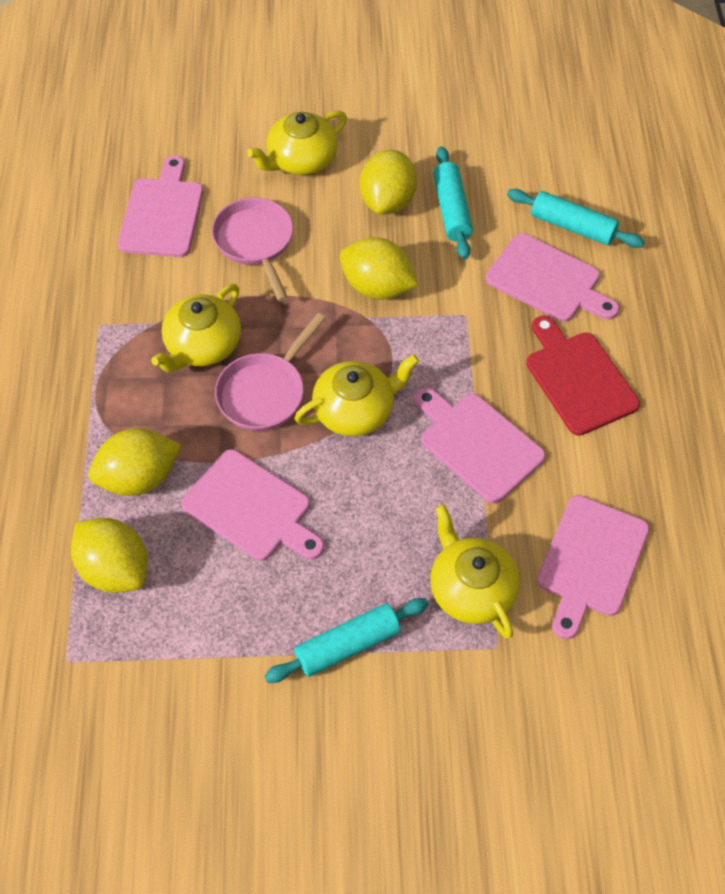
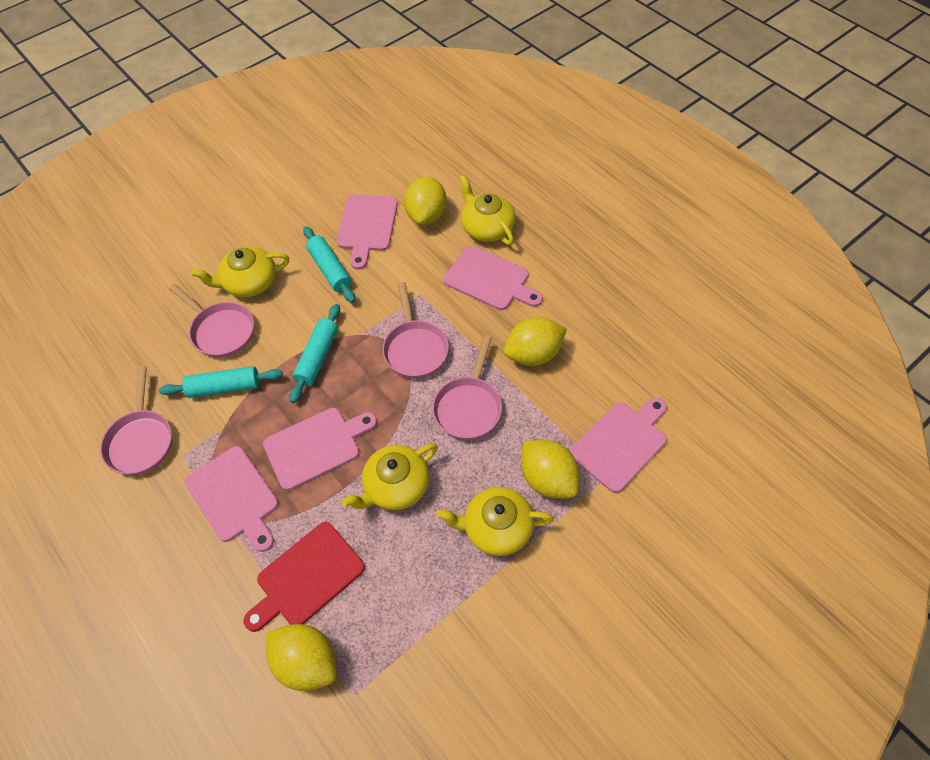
pink pan: 2 -> 4

